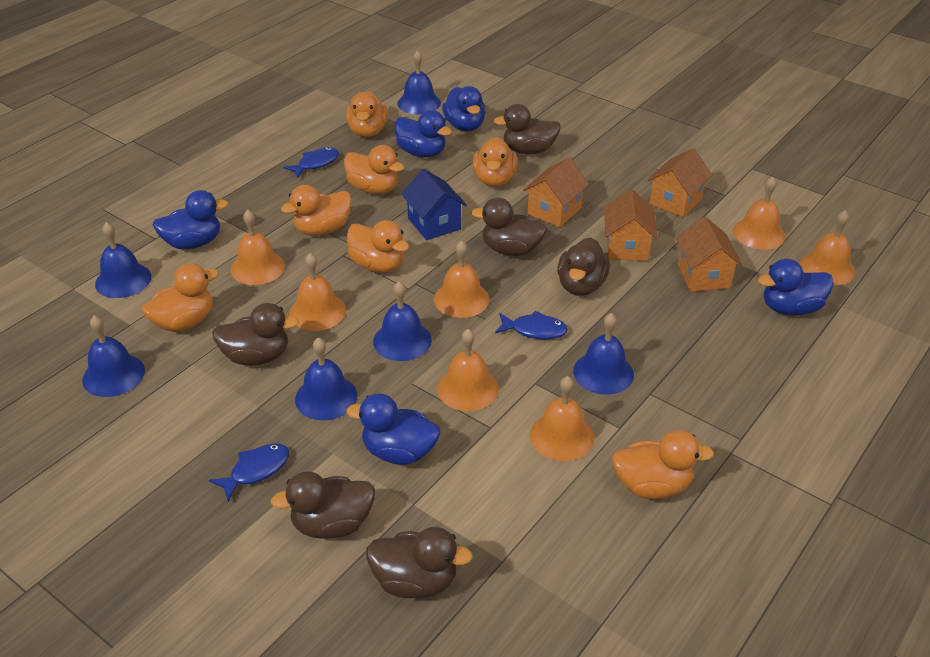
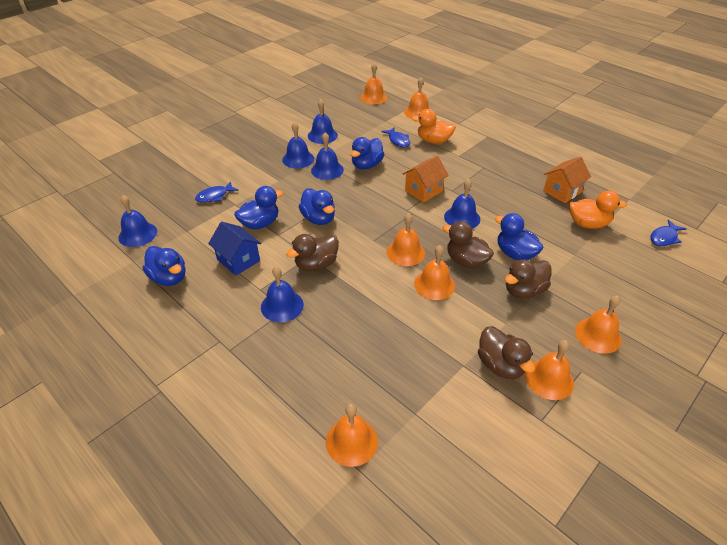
brown duck: 6 -> 4
orange duck: 7 -> 2
orange house: 4 -> 2

